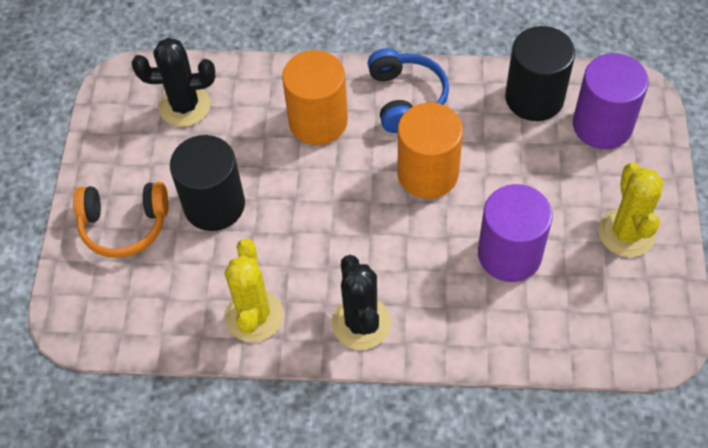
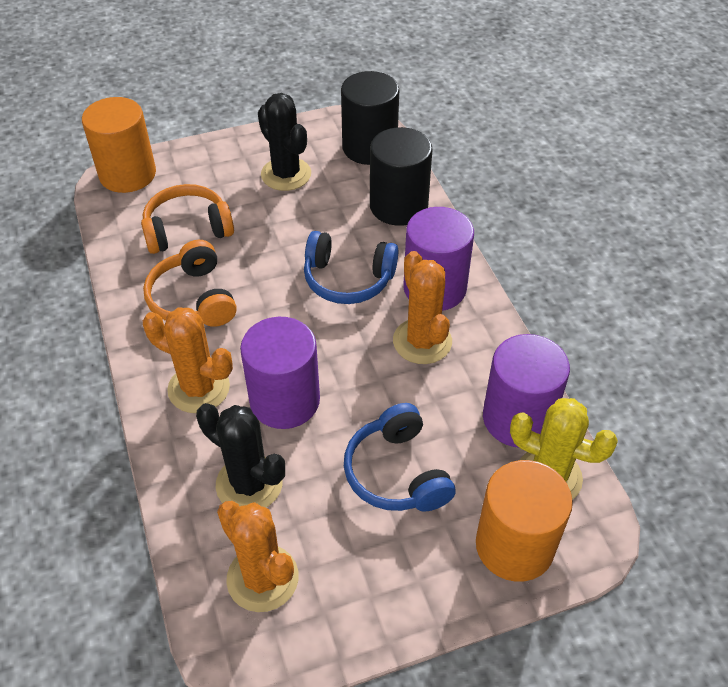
blue headphones: 1 -> 2
orange cactus: 0 -> 3
orange headphones: 1 -> 2
purple cylinder: 2 -> 3
yellow cactus: 2 -> 1

